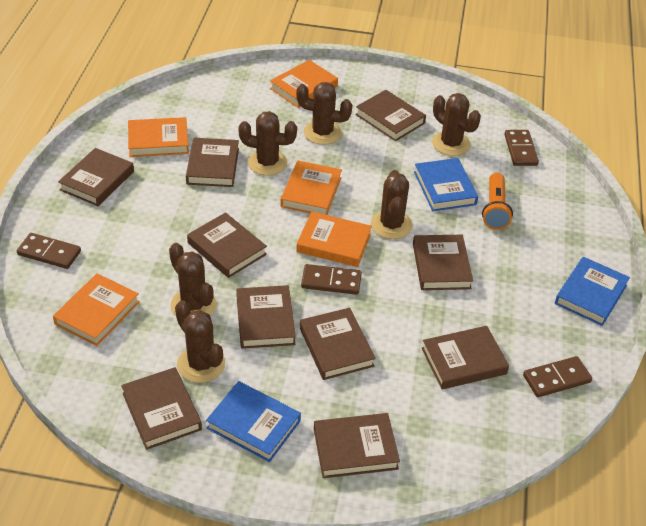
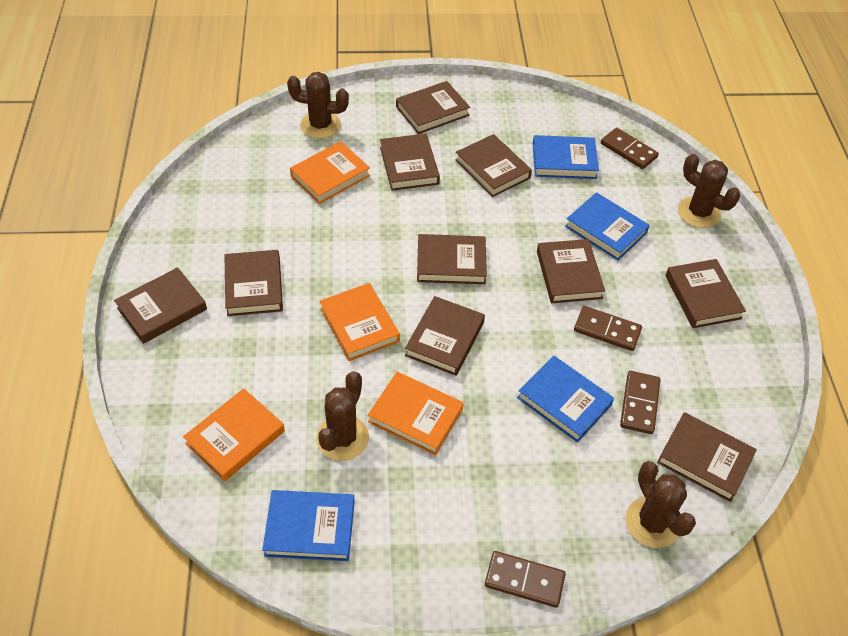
blue book: 3 -> 4
brown cactus: 6 -> 4
orange book: 5 -> 4
orange flashlight: 1 -> 0

